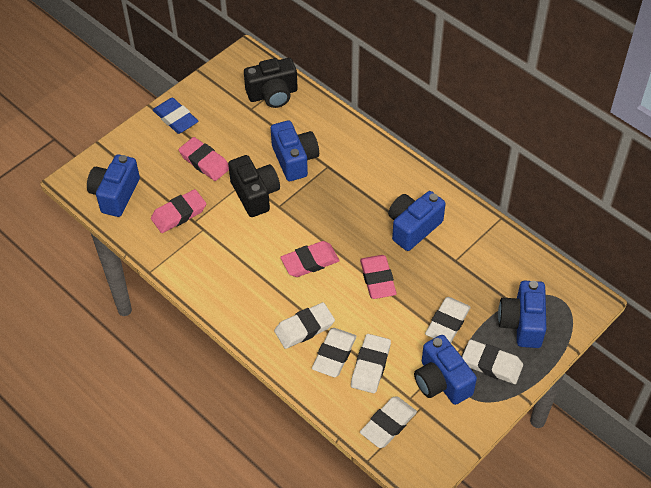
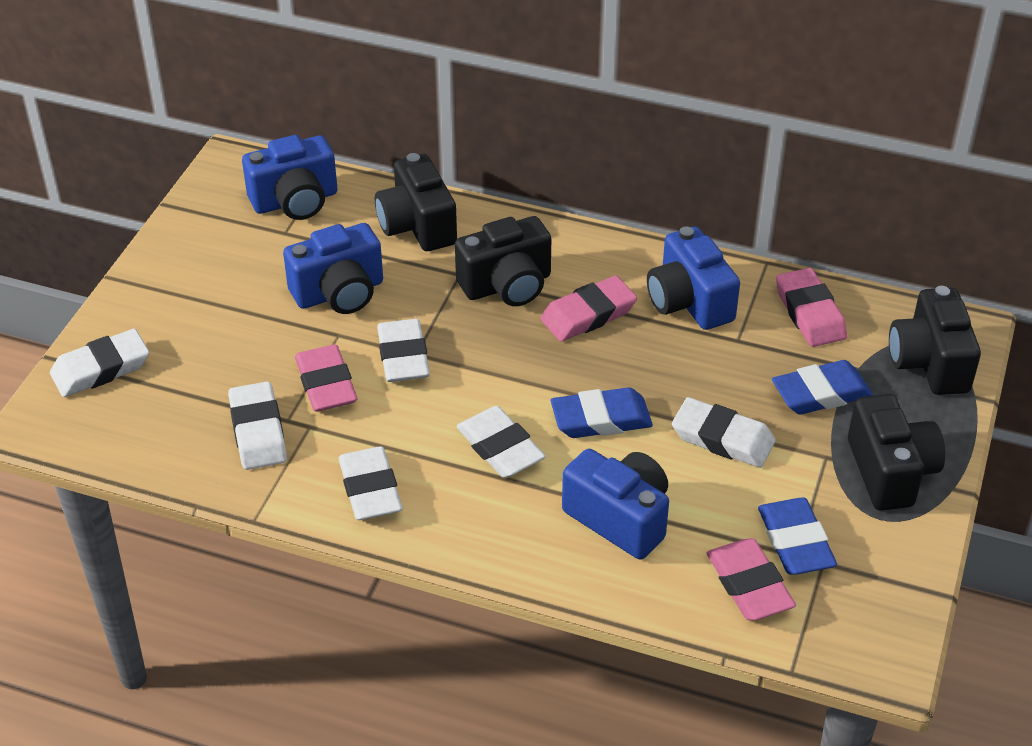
black camera: 2 -> 4
blue camera: 5 -> 4
blue eraser: 1 -> 3

